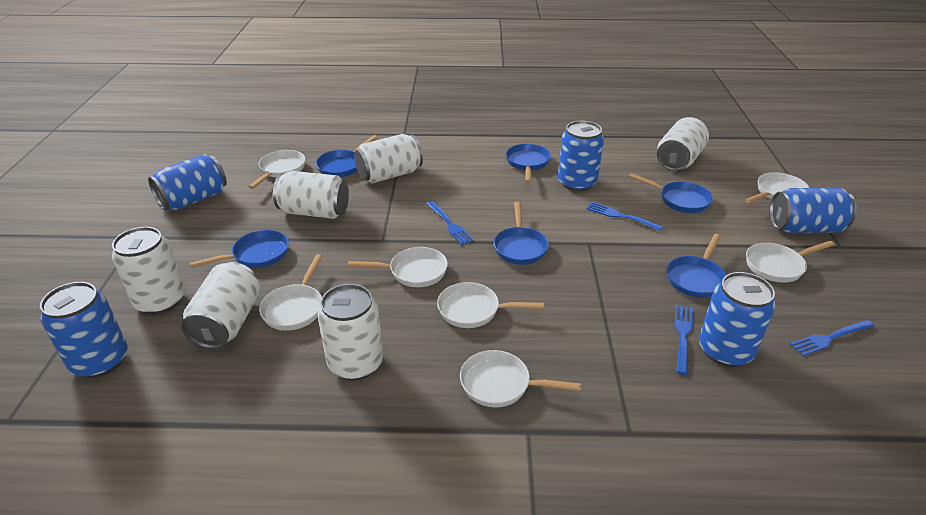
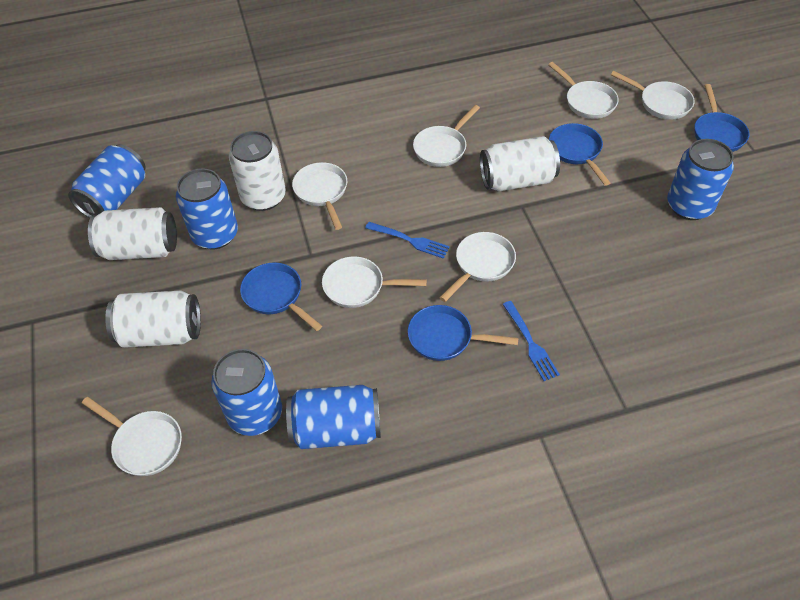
blue fork: 4 -> 2
blue pan: 6 -> 4
white can: 6 -> 4

